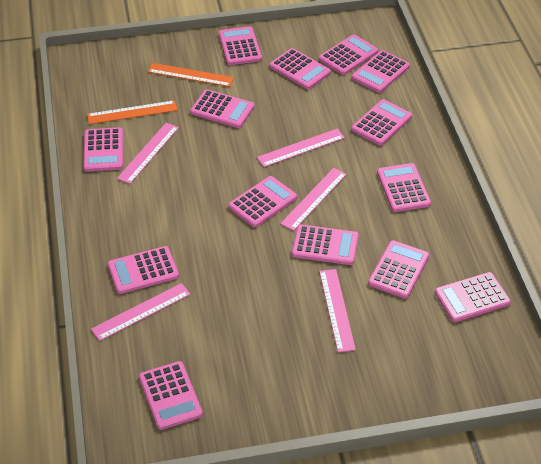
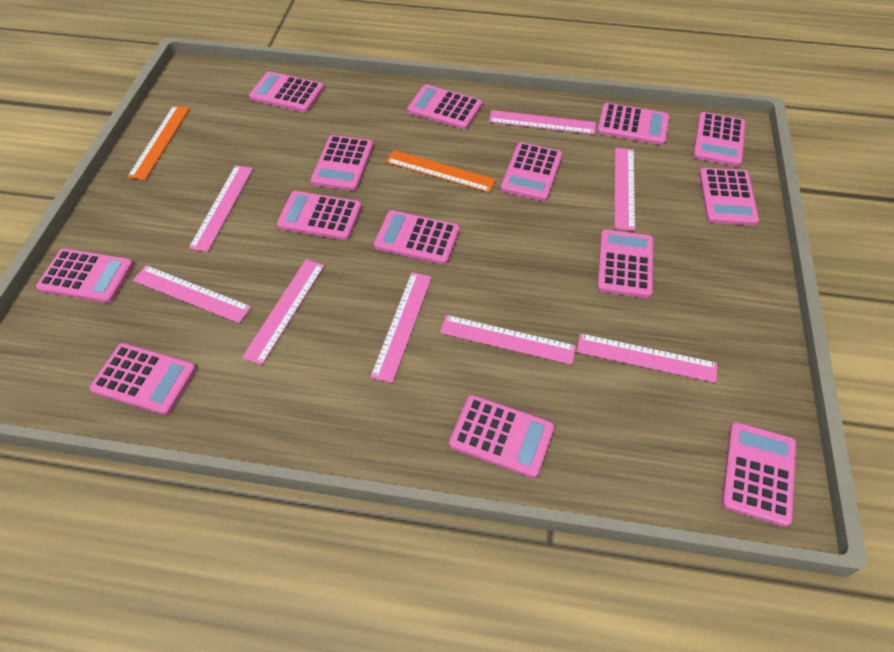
pink ruler: 5 -> 8

